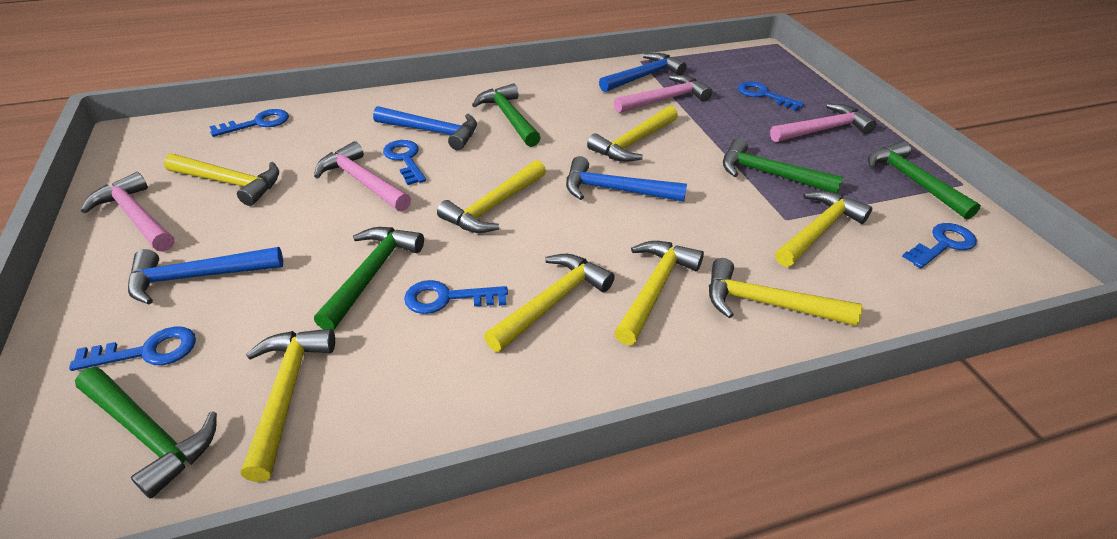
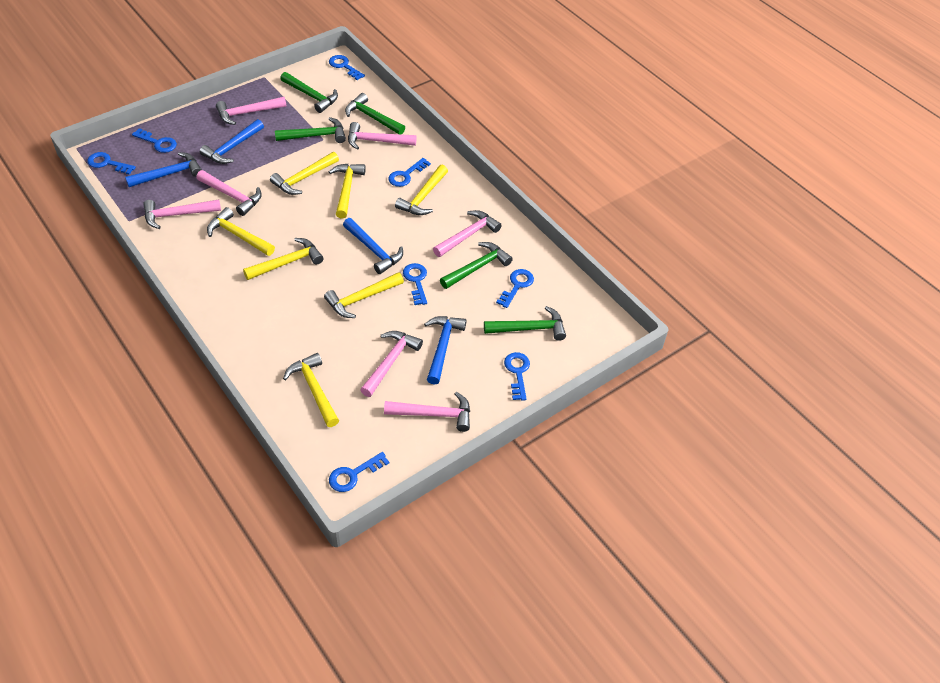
blue key: 6 -> 8
pink hammer: 4 -> 7
yellow hammer: 8 -> 7

